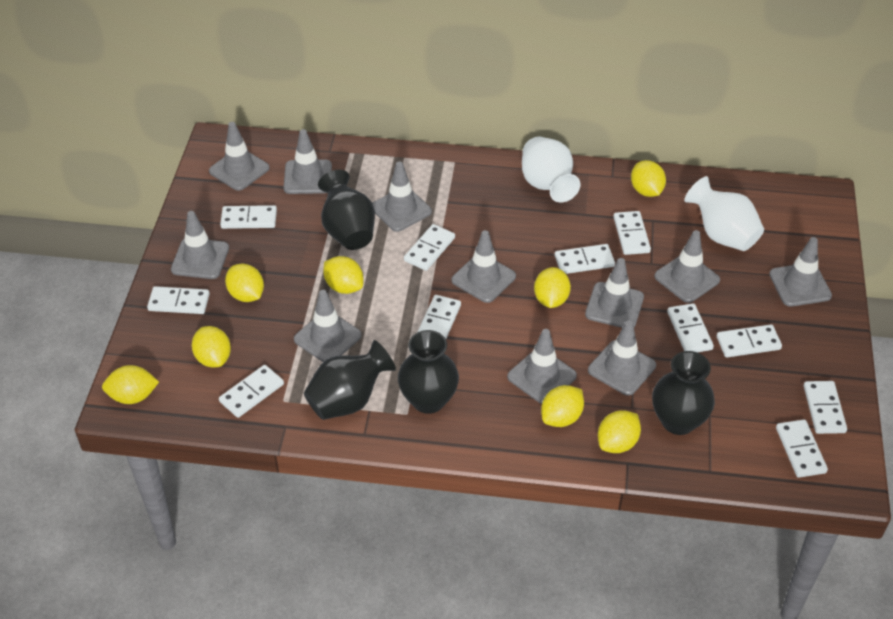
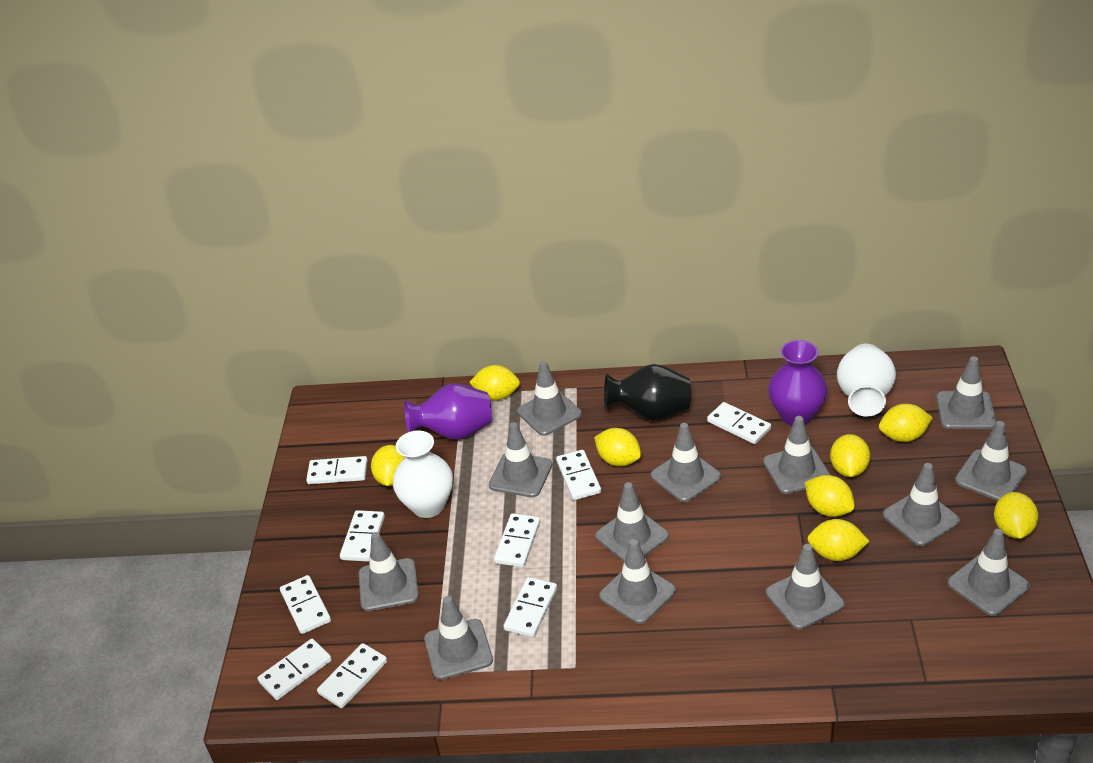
black vase: 4 -> 1
grey traffic cone: 11 -> 13
purple vase: 0 -> 2
white domino: 11 -> 9

